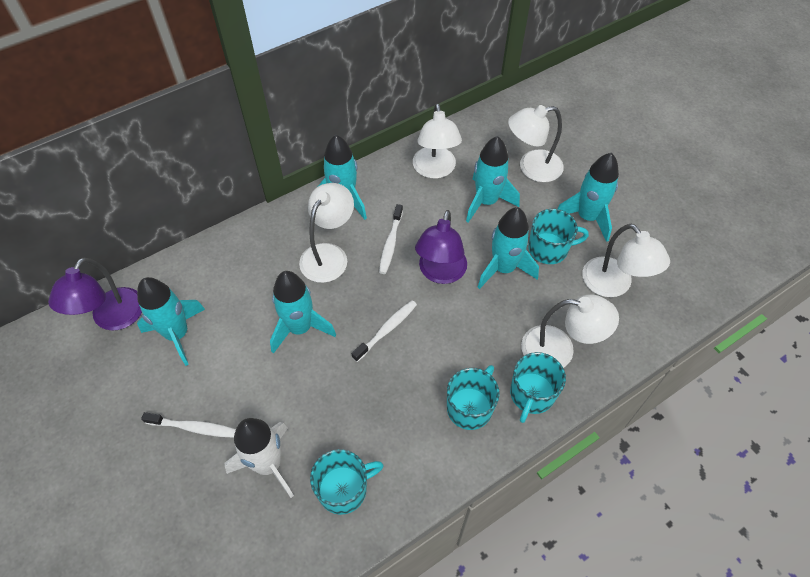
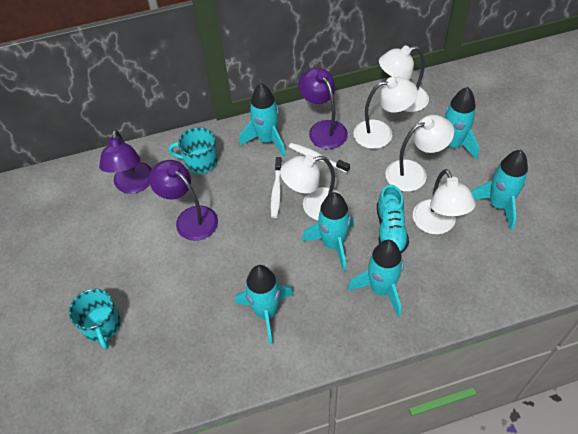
purple lamp: 2 -> 3
turquoise mug: 4 -> 2
turquoise shoe: 0 -> 1
white rocket: 1 -> 0
white toothbrush: 3 -> 2

